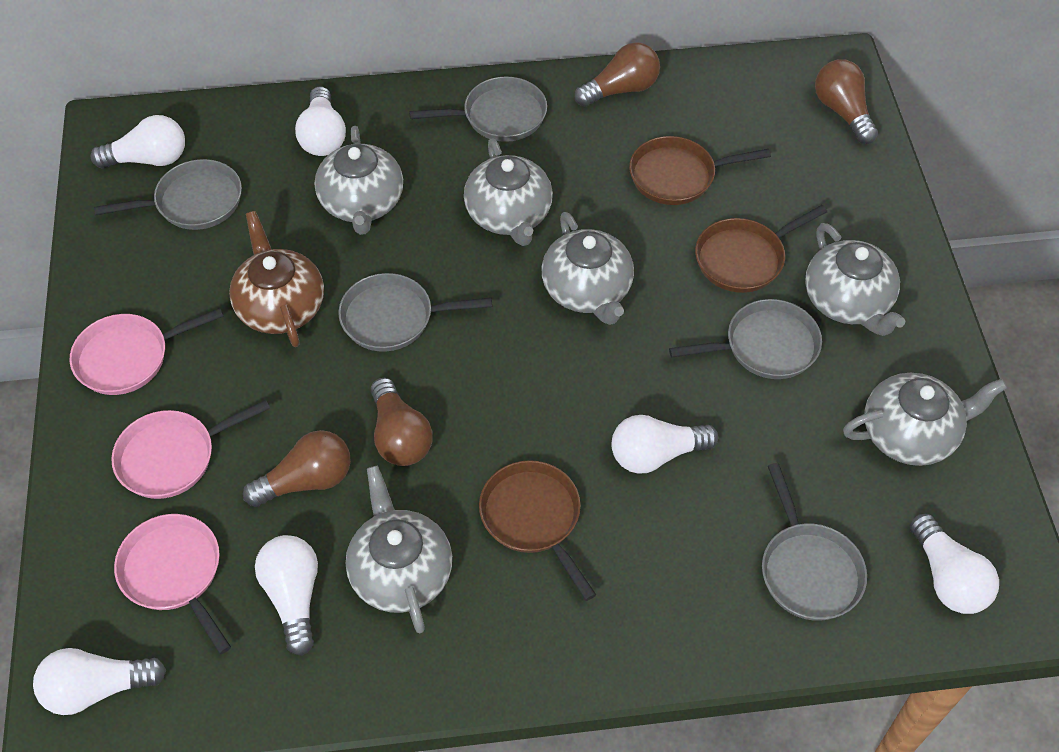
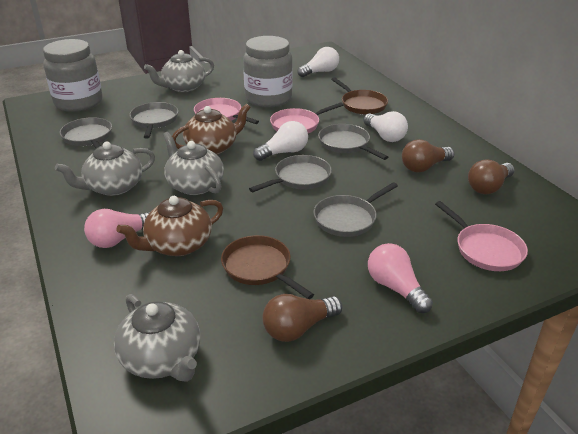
brown light bulb: 4 -> 3
brown pan: 3 -> 2
brown teapot: 1 -> 2
grey jar: 0 -> 2
grey teapot: 6 -> 4
pink light bulb: 0 -> 2
white light bulb: 6 -> 3

